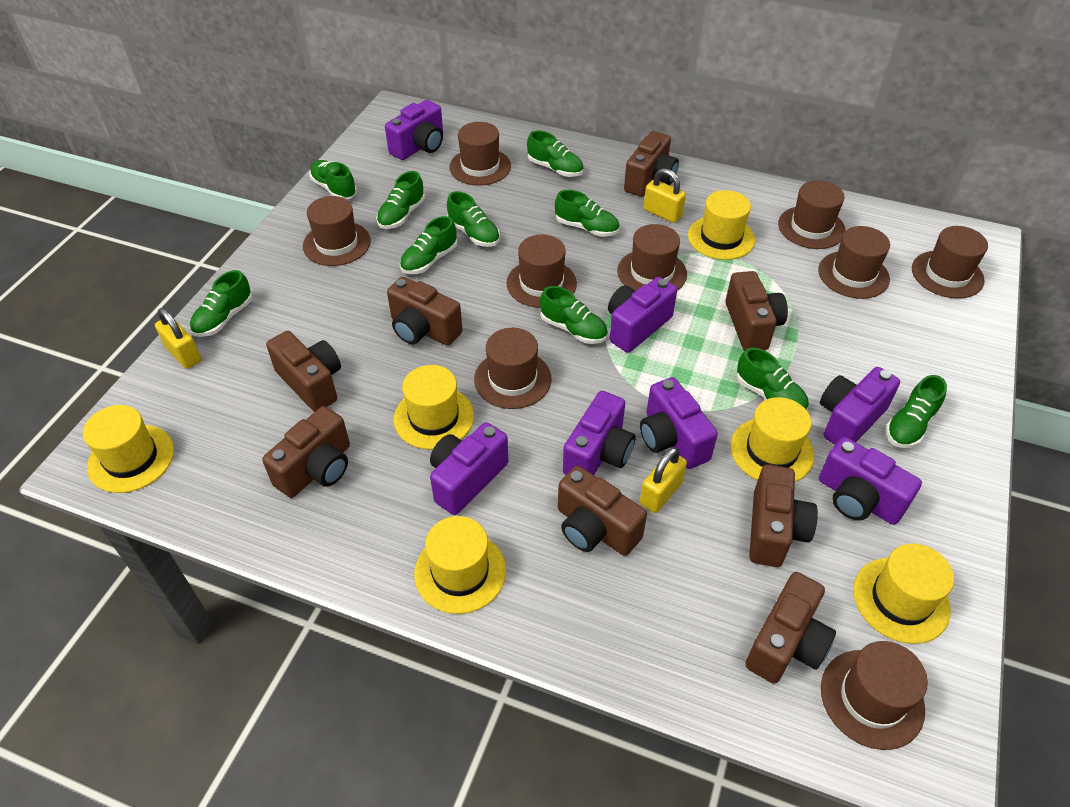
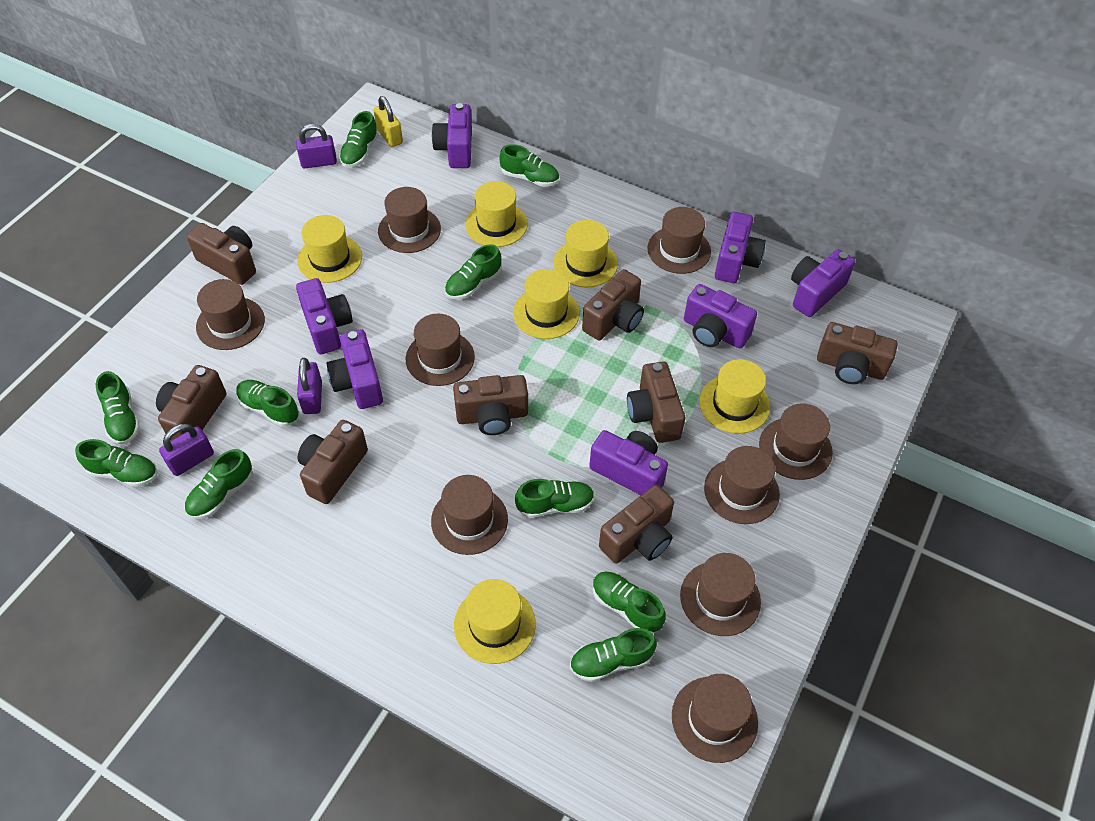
purple padlock: 0 -> 3
yellow padlock: 3 -> 1

